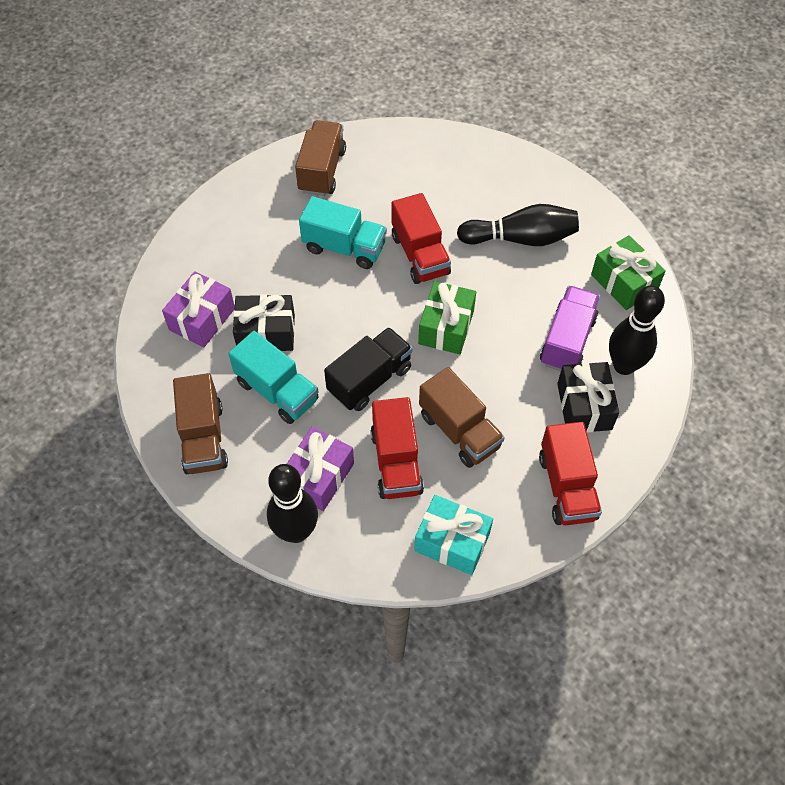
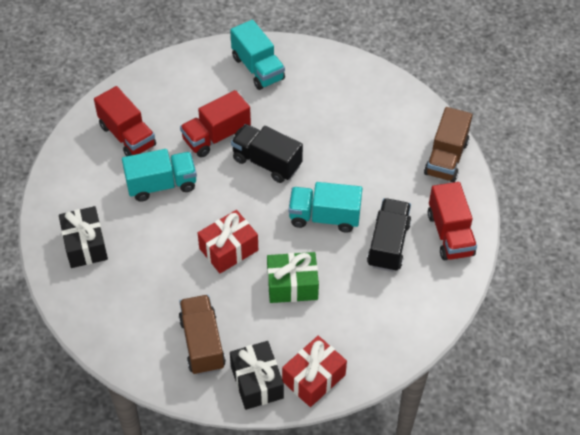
black bowling pin: 3 -> 0
black truck: 1 -> 2
brown truck: 3 -> 2
green gift: 2 -> 1
purple gift: 2 -> 0
purple truck: 1 -> 0
red gift: 0 -> 2
turquoise gift: 1 -> 0
turquoise truck: 2 -> 3

